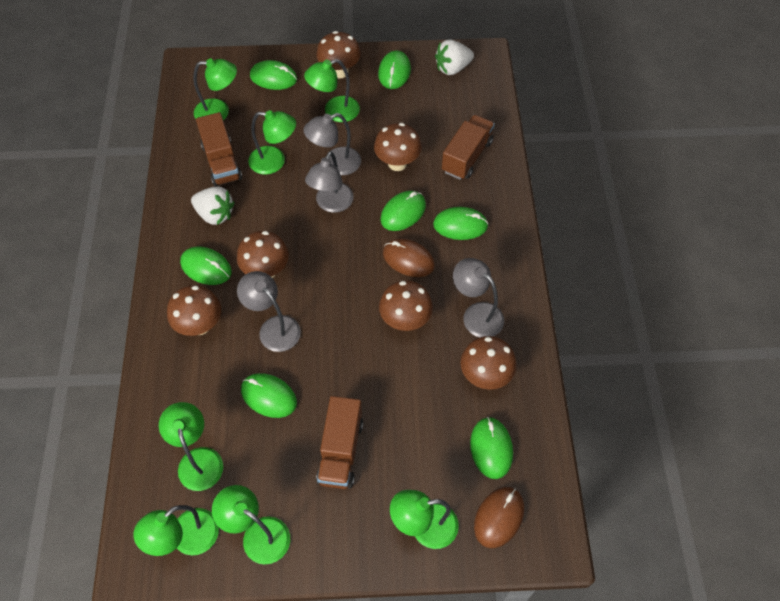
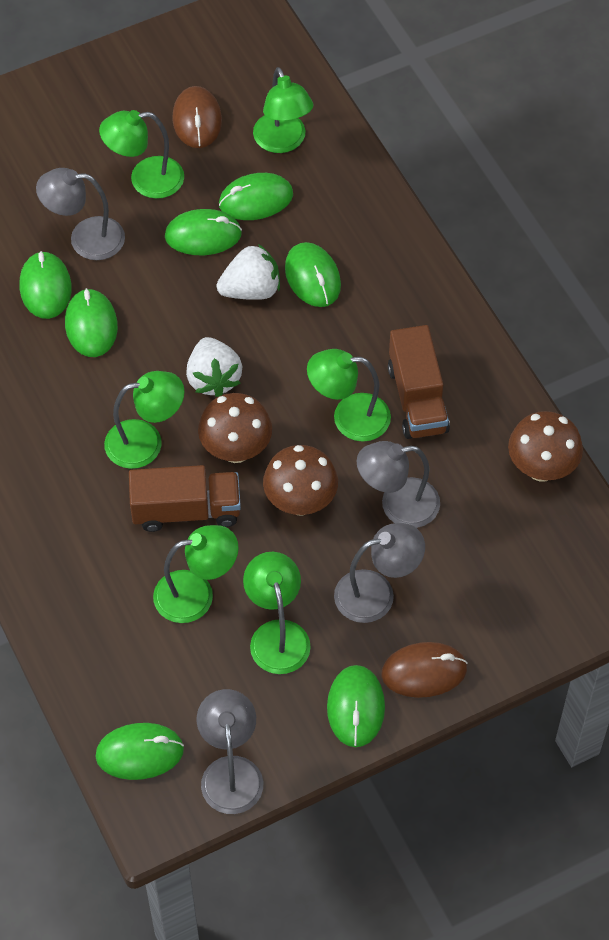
brown mushroom: 6 -> 3
brown truck: 3 -> 2
green lamp: 7 -> 6

